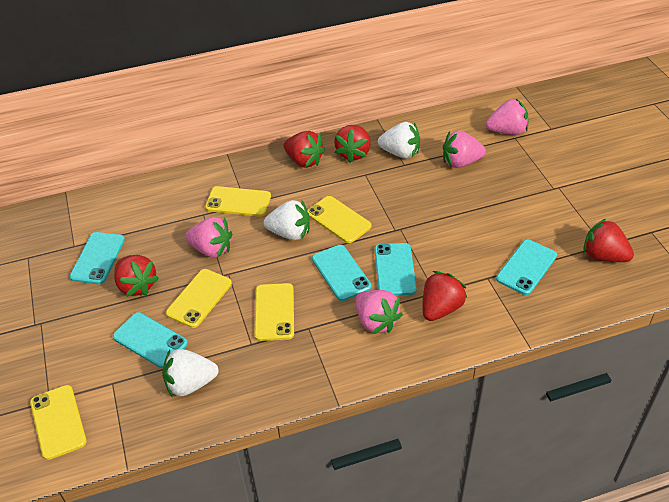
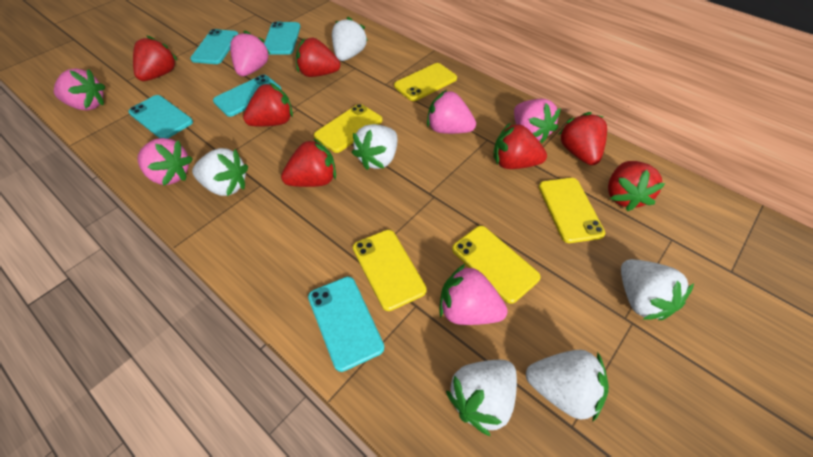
pink strawberry: 4 -> 6
red strawberry: 5 -> 7
white strawberry: 3 -> 6

